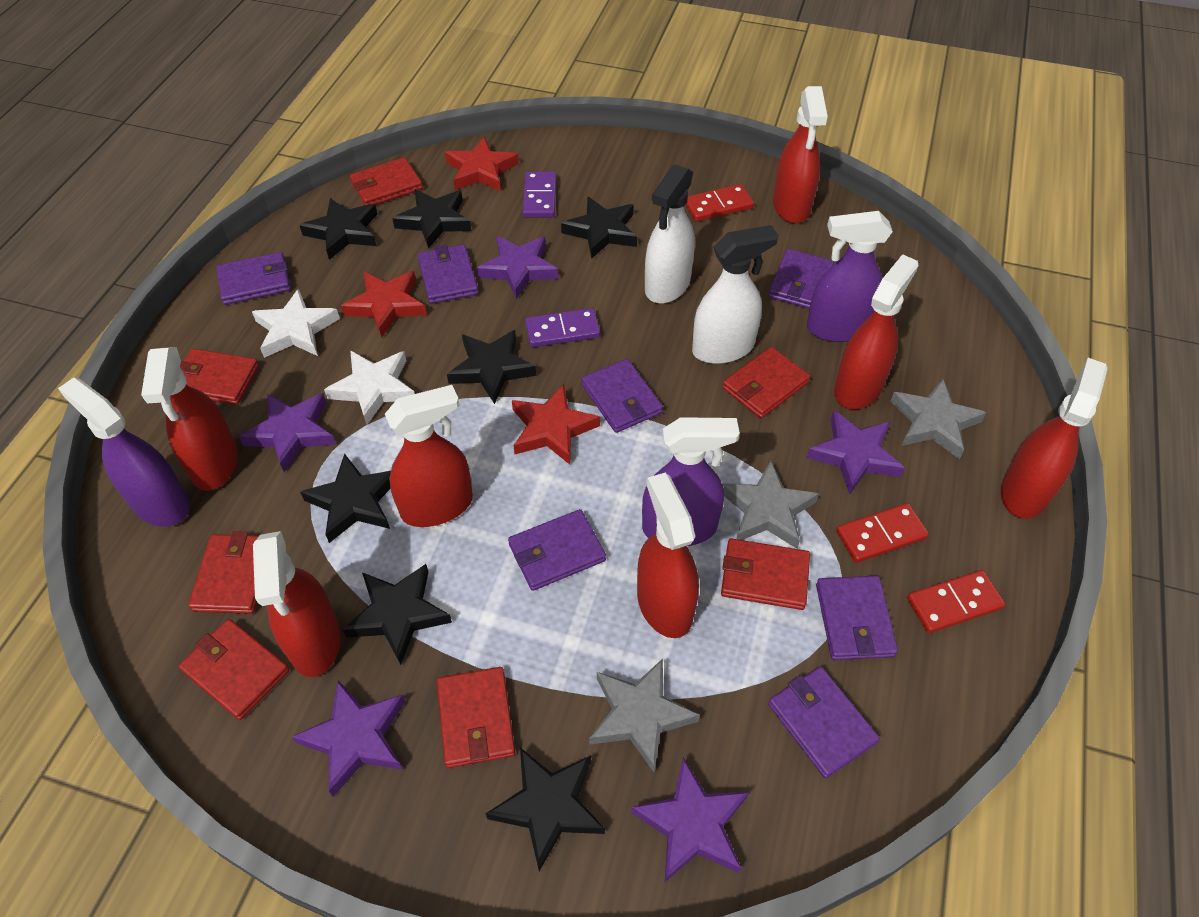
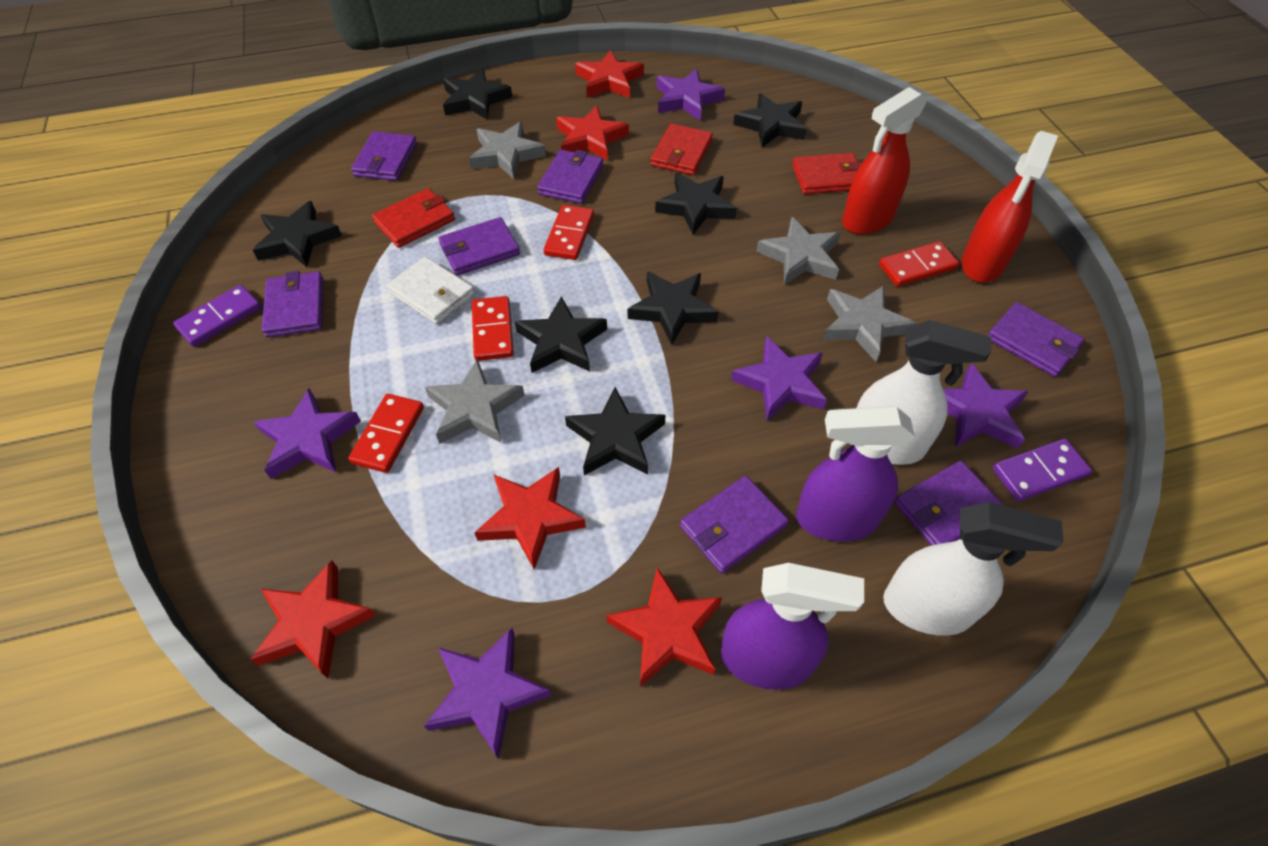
grey star: 3 -> 4
purple spray bottle: 3 -> 2
red domino: 3 -> 4
red spray bottle: 7 -> 2
red star: 3 -> 5
red wallet: 7 -> 3
white star: 2 -> 0
white wallet: 0 -> 1

